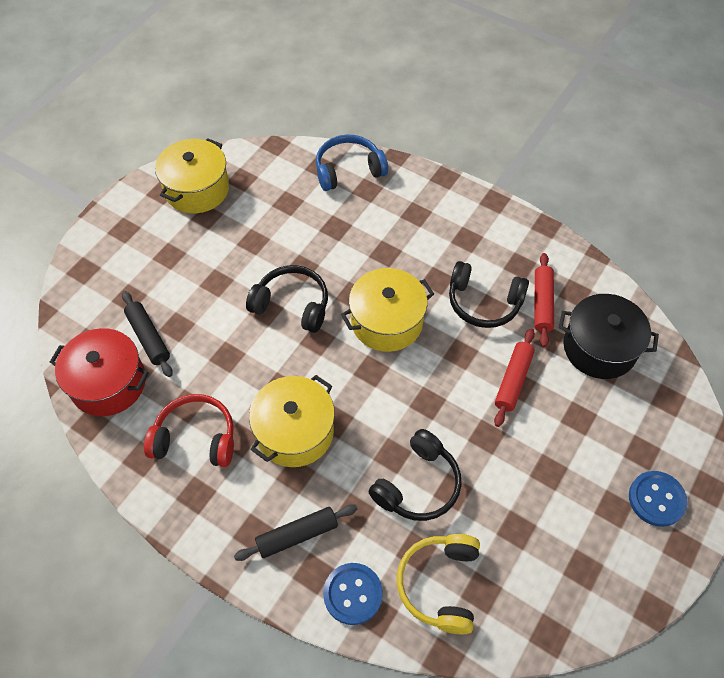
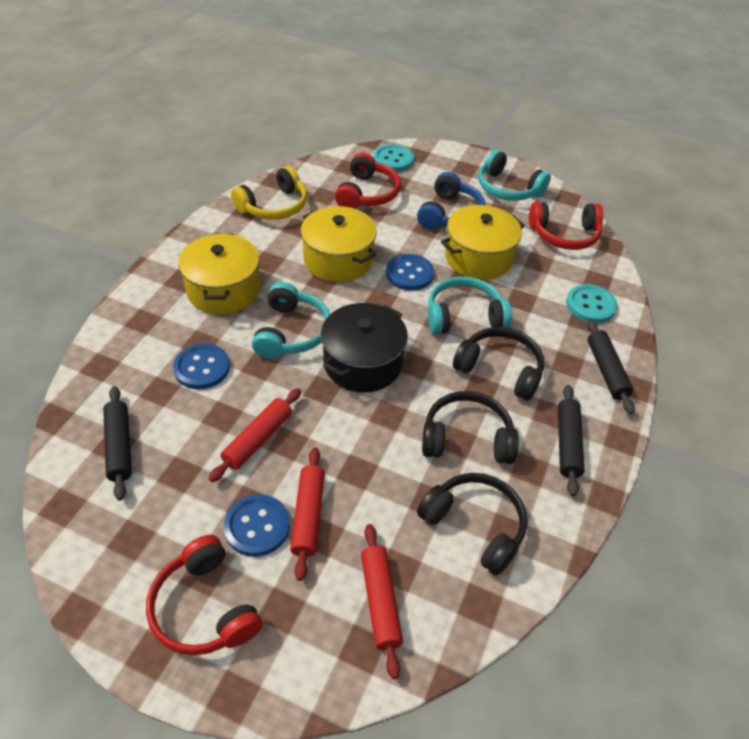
black rolling pin: 2 -> 3
blue button: 2 -> 3
red headphones: 1 -> 3
red pot: 1 -> 0
red rolling pin: 2 -> 3
turquoise button: 0 -> 2
turquoise headphones: 0 -> 3

